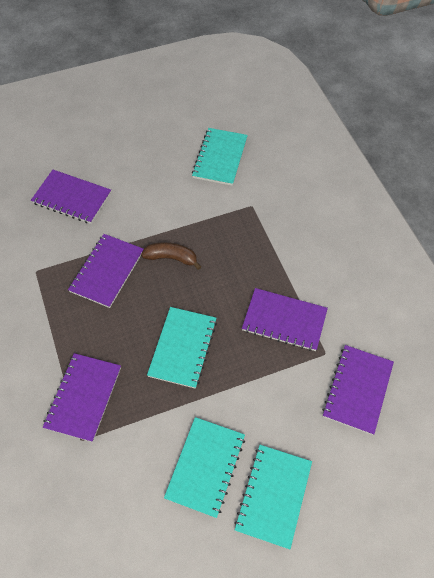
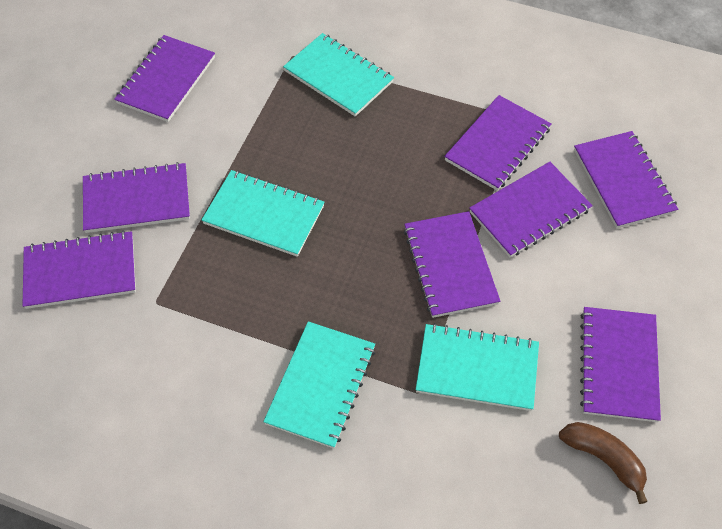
purple notebook: 5 -> 8

